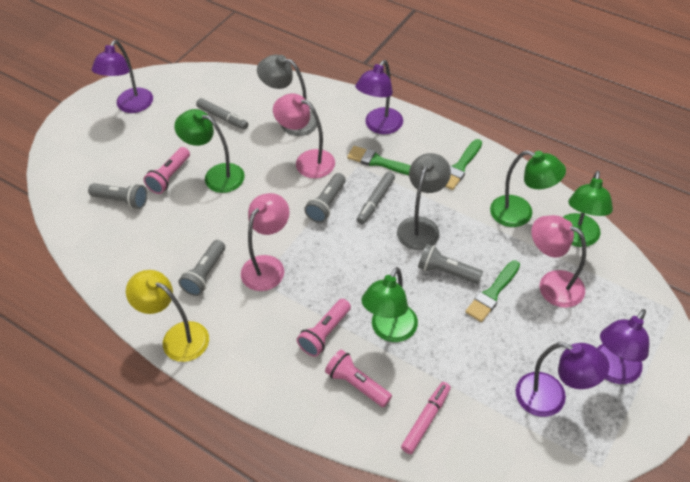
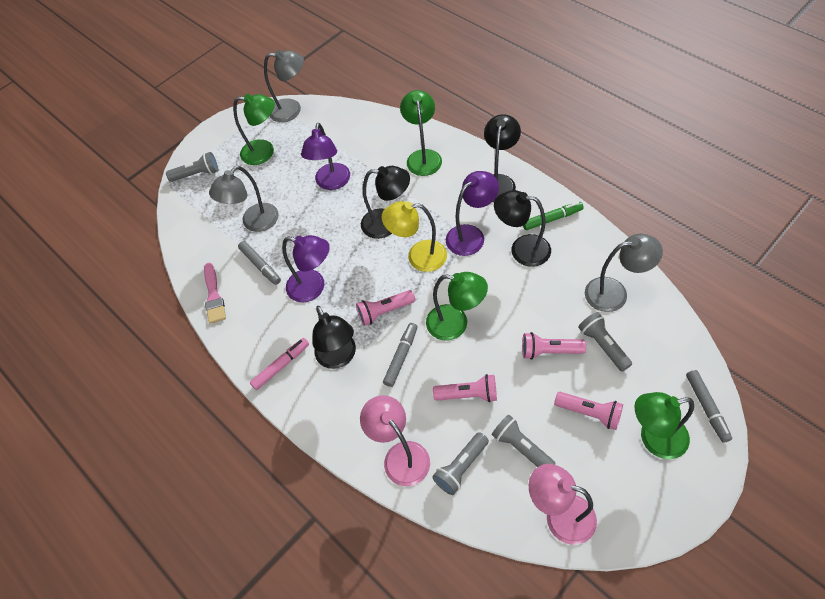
black lamp: 0 -> 4
green brush: 3 -> 0
green marker: 0 -> 1
grey lamp: 2 -> 3
grey marker: 2 -> 3
pink brush: 0 -> 1
pink flashlight: 3 -> 4
pink lamp: 3 -> 2
purple lamp: 4 -> 3

